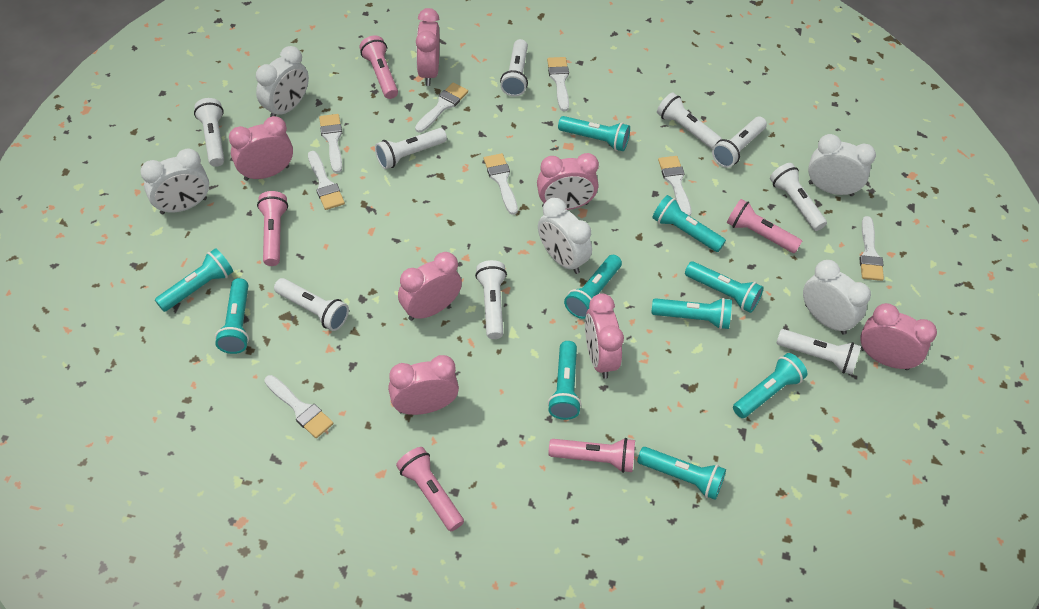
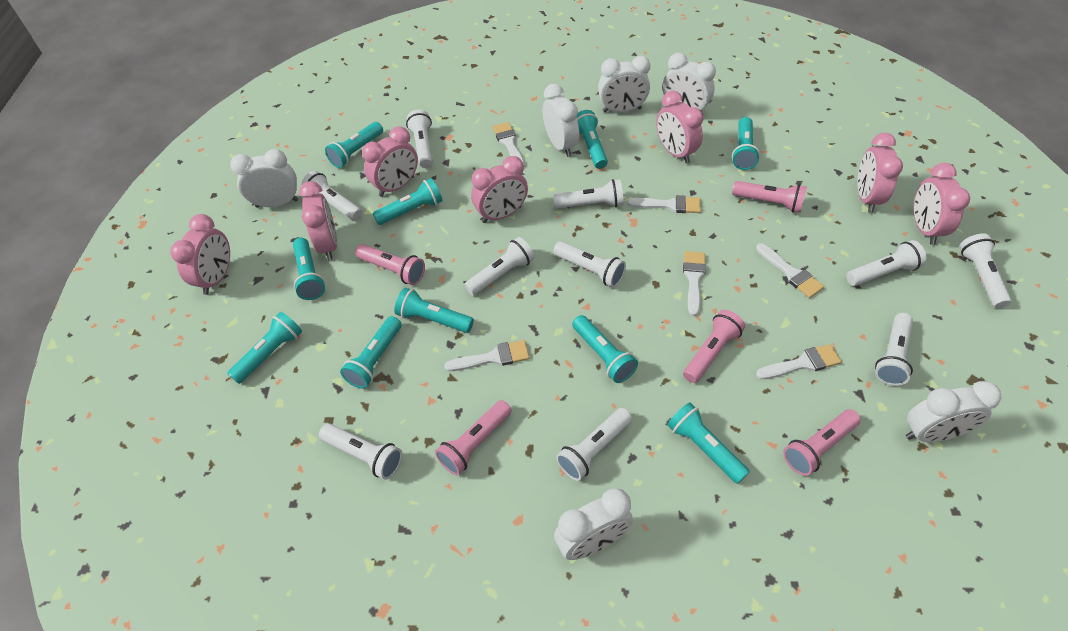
white brush: 8 -> 6
white clock: 5 -> 6
white flashlight: 9 -> 10

